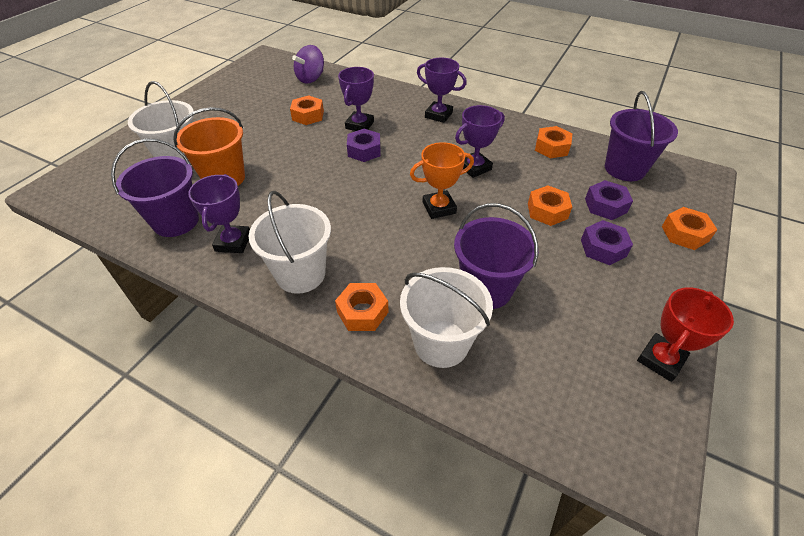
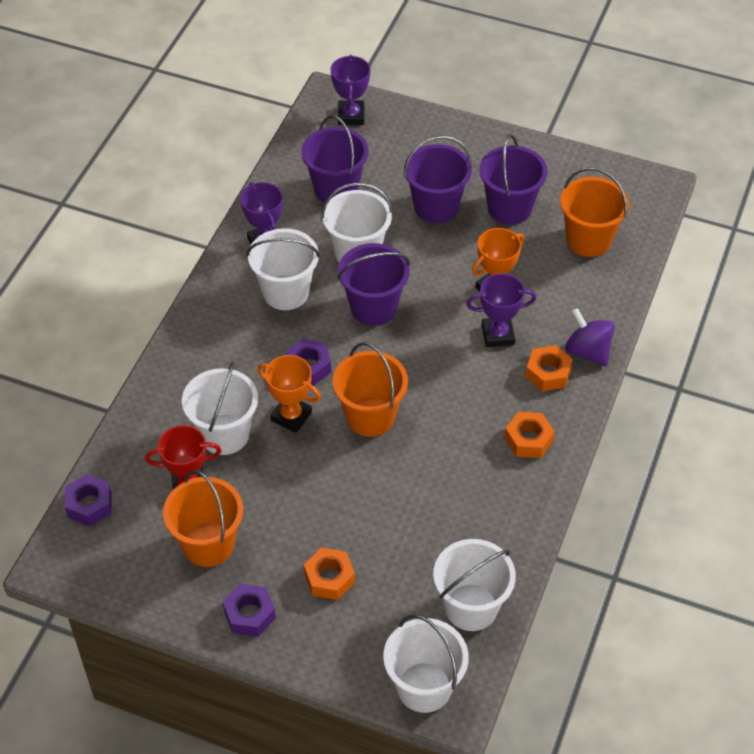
orange bucket: 1 -> 3
orange nut: 5 -> 3
orange trophy: 1 -> 2
purple bucket: 3 -> 4
purple trophy: 4 -> 3
white bucket: 3 -> 5

